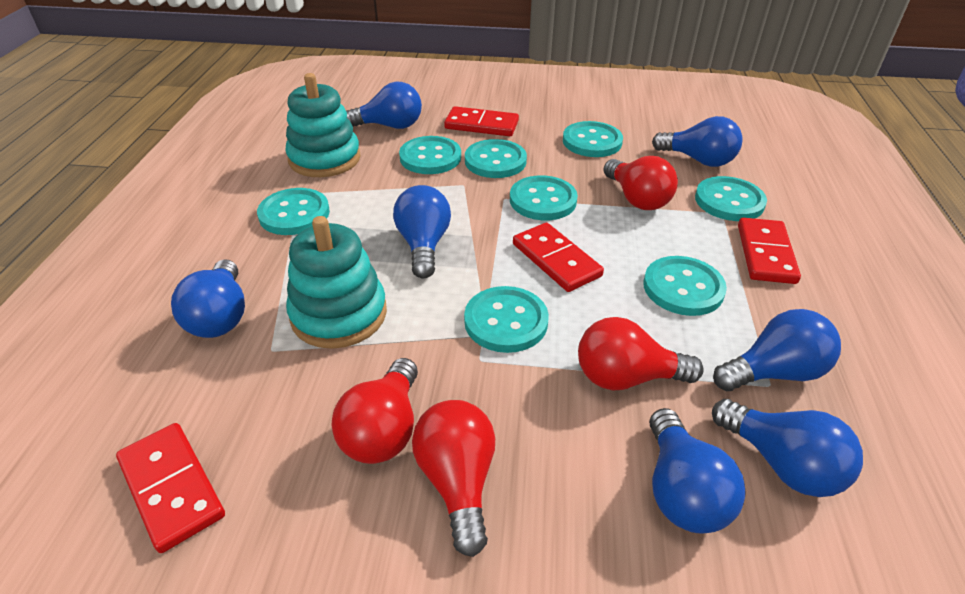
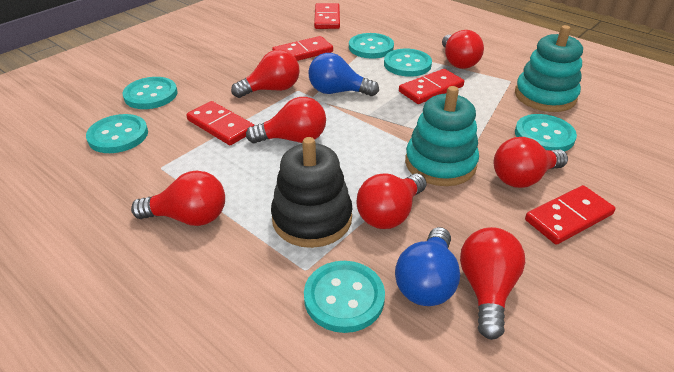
black stacking toy: 0 -> 1
blue light bulb: 7 -> 2
red domino: 4 -> 5
red light bulb: 4 -> 7
turquoise button: 8 -> 6

